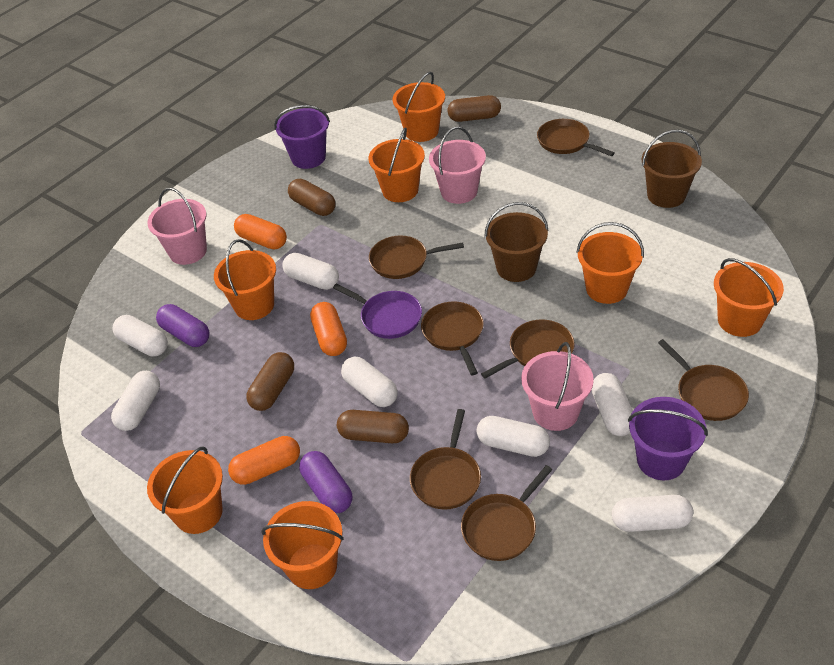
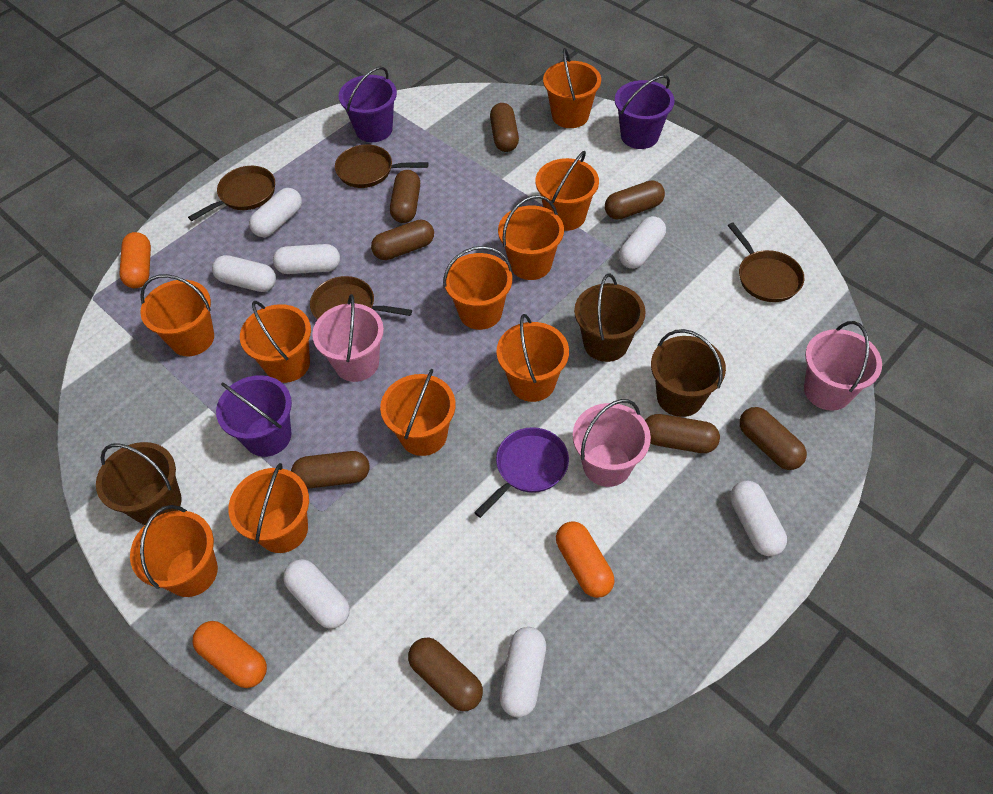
brown bucket: 2 -> 3
brown capsule: 4 -> 8
brown pan: 7 -> 4
orange bucket: 7 -> 10
purple bucket: 2 -> 3
purple capsule: 2 -> 0

